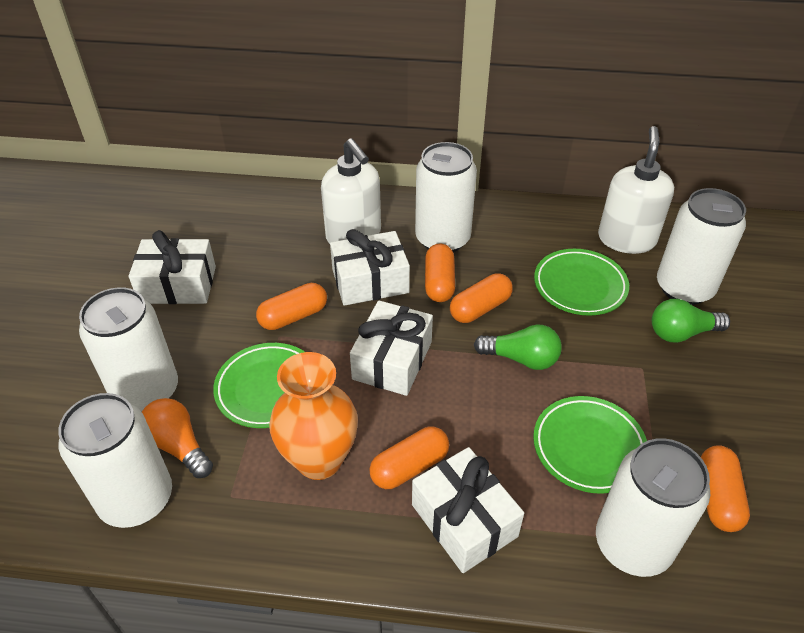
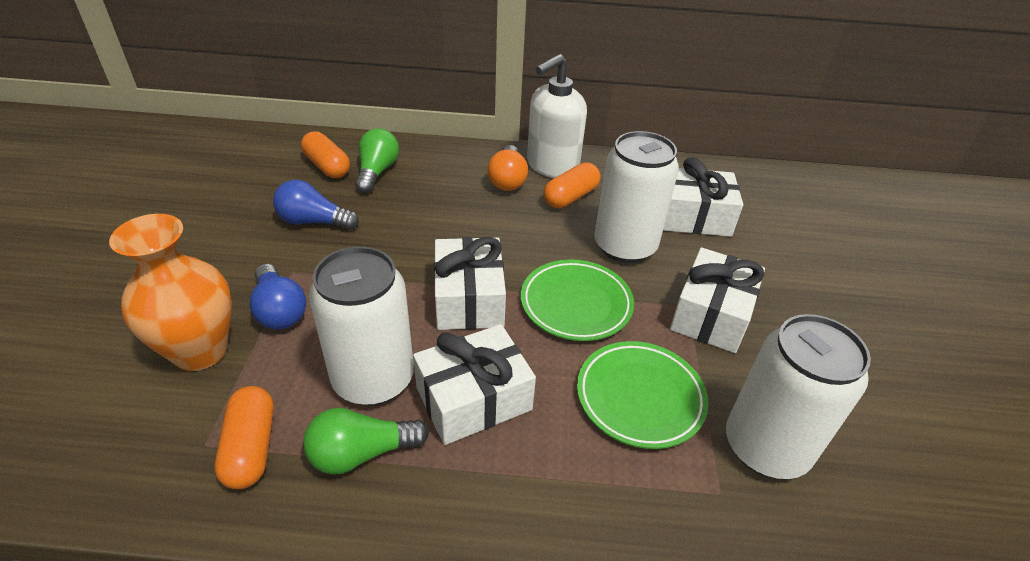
blue light bulb: 0 -> 2
green plate: 3 -> 2
orange capsule: 5 -> 3
white can: 5 -> 3
white soap dispenser: 2 -> 1

